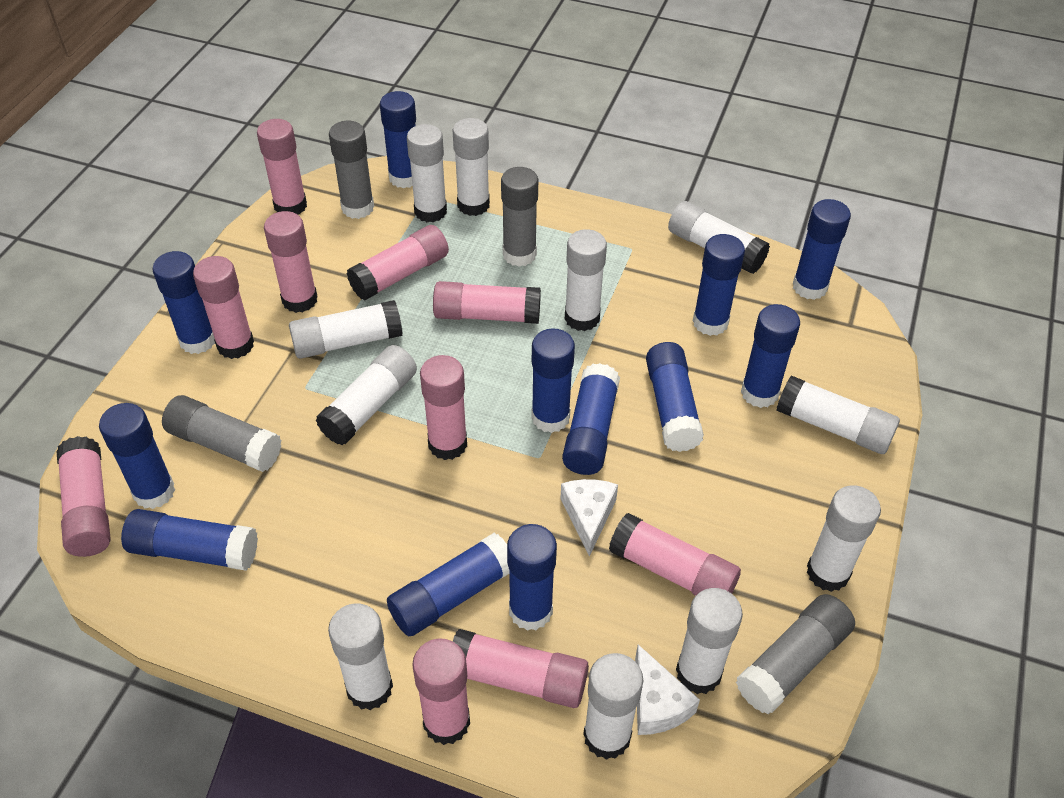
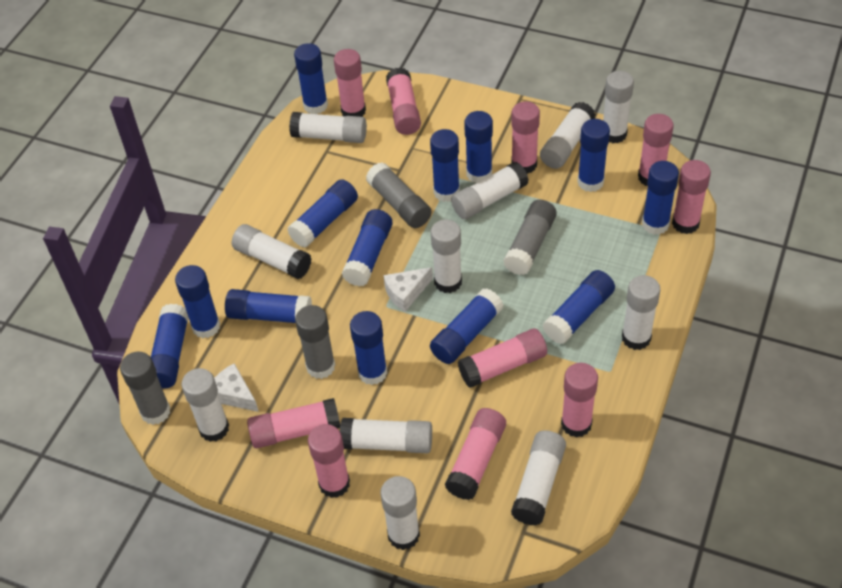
blue glue stick: 12 -> 13

